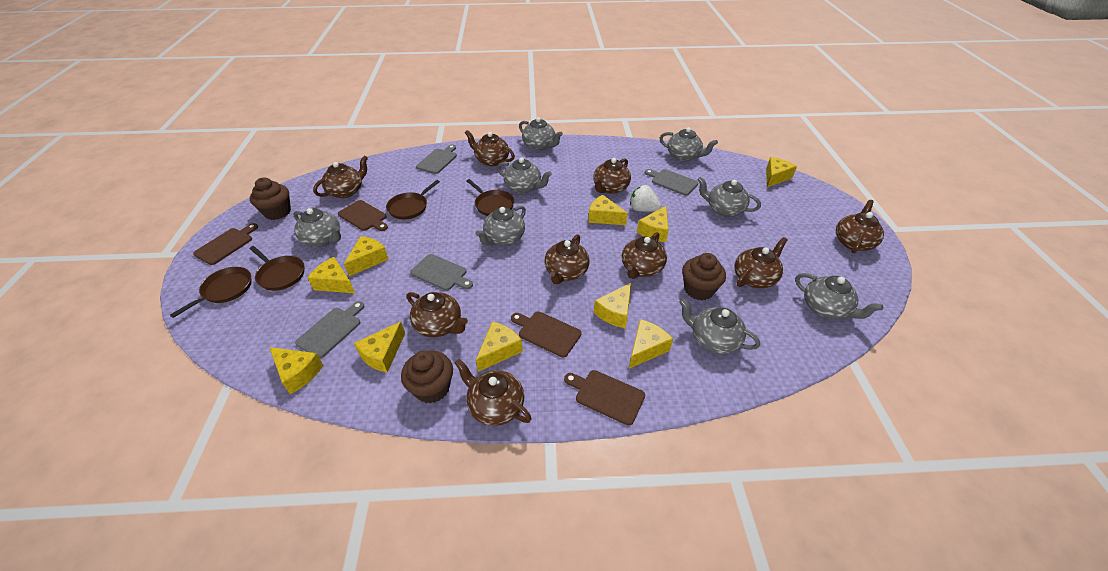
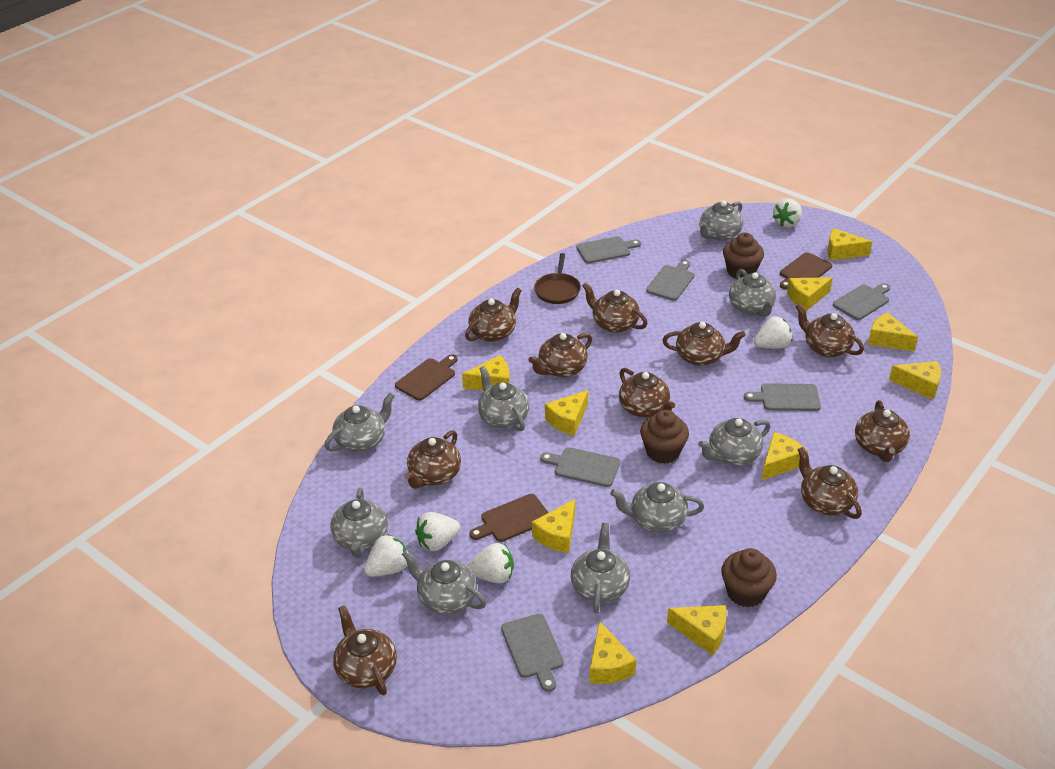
brown cutting board: 4 -> 3
brown pan: 4 -> 1
brown teapot: 9 -> 10
grey cutting board: 4 -> 6
grey teapot: 8 -> 9
white strawberry: 1 -> 5

